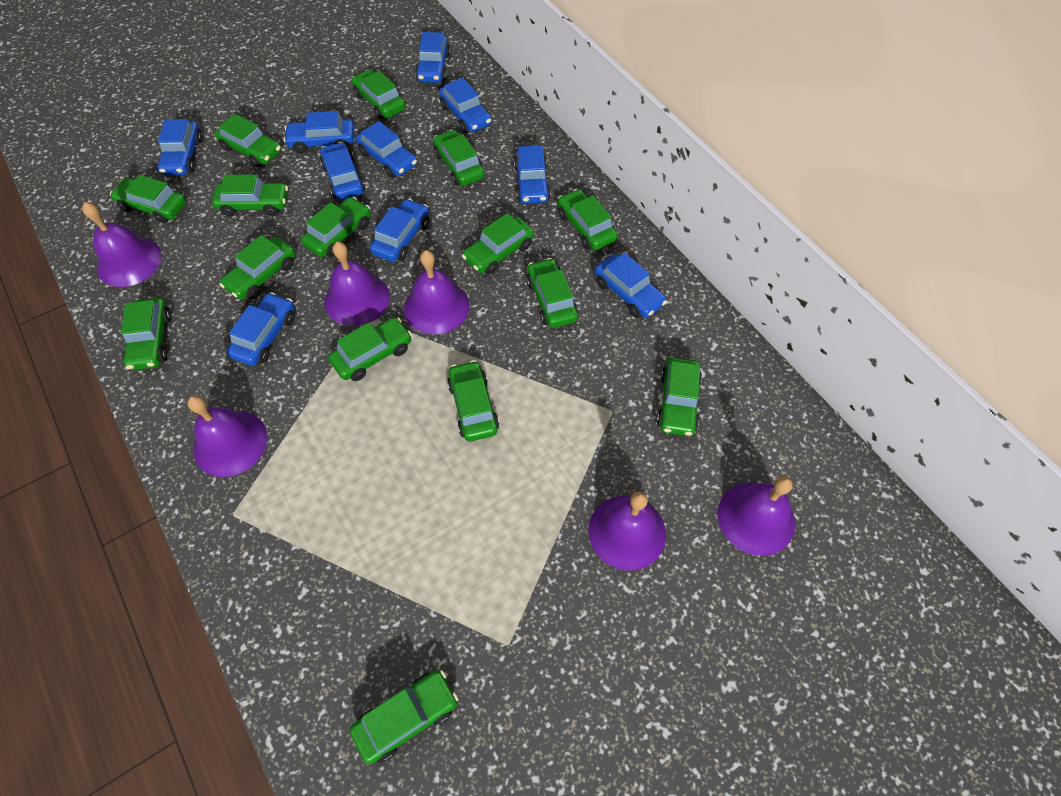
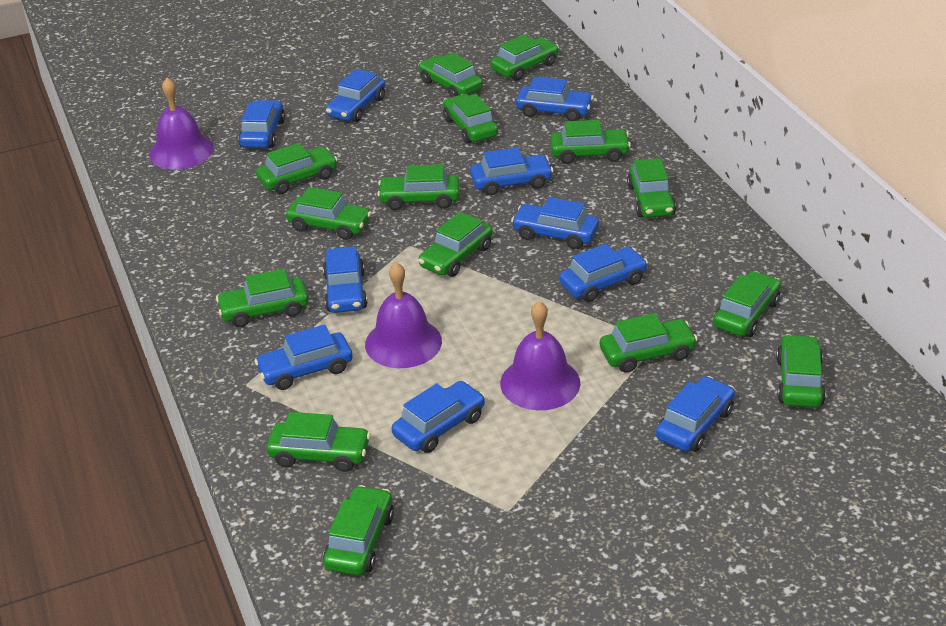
purple bell: 6 -> 3

